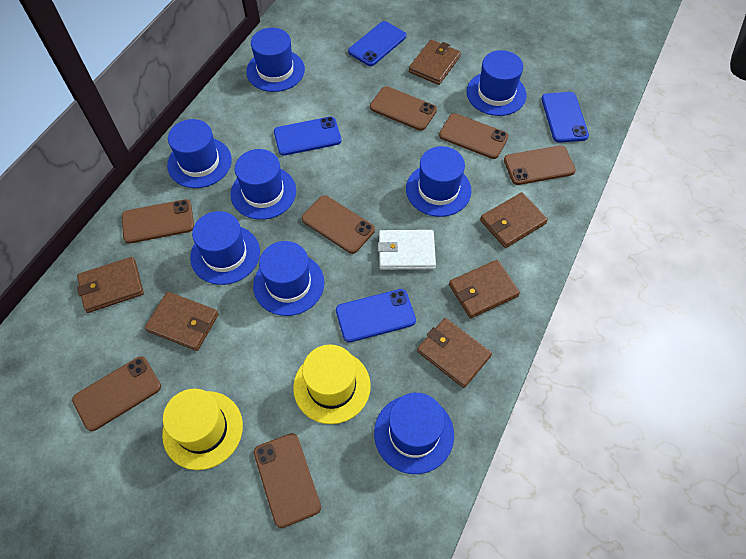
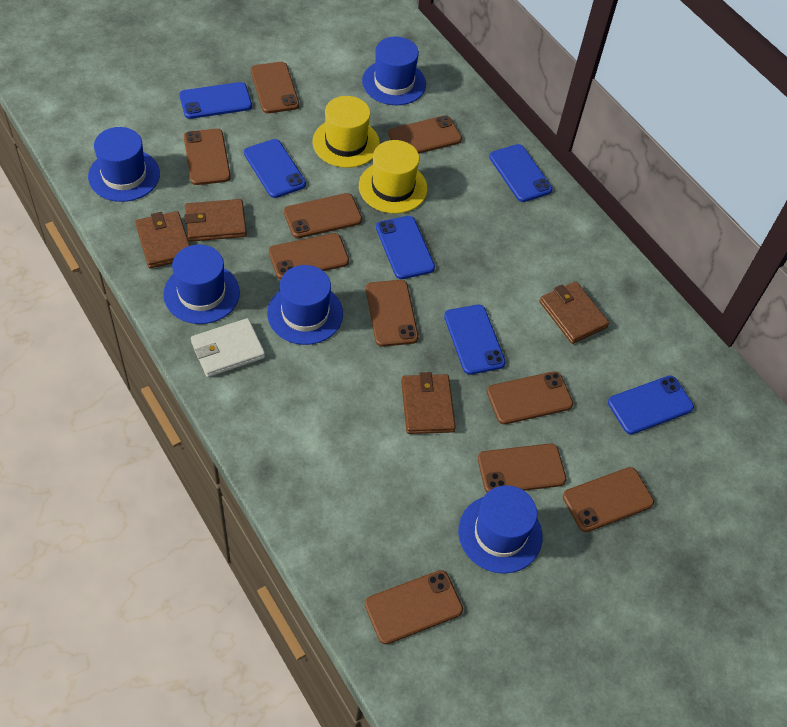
blue hat: 8 -> 5
blue phone: 4 -> 6
brown phone: 7 -> 10
brown wallet: 6 -> 4

